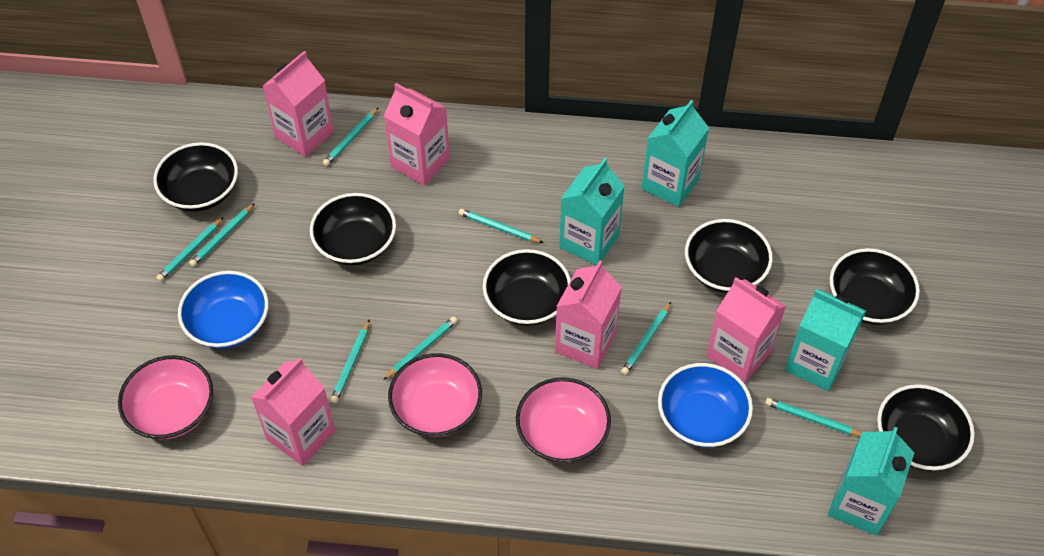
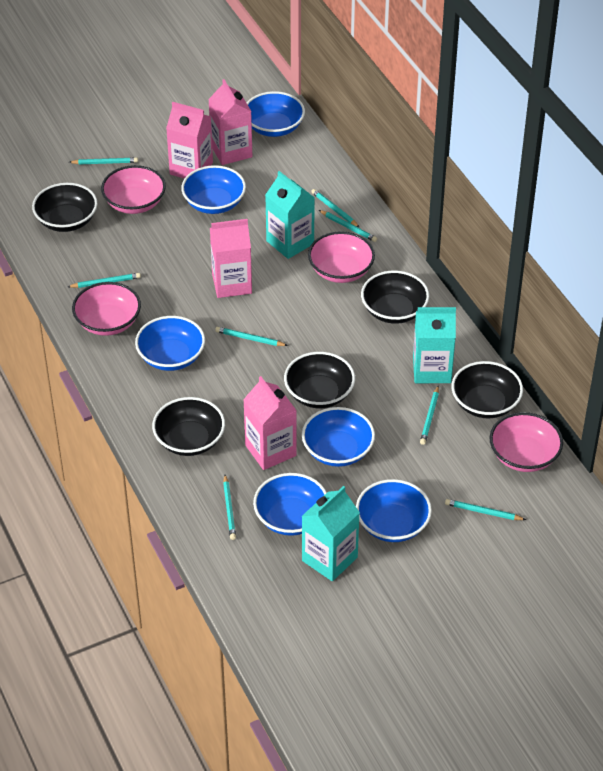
black bowl: 6 -> 5
blue bowl: 2 -> 6
pink bowl: 3 -> 4
pink carton: 5 -> 4
turquoise carton: 4 -> 3

